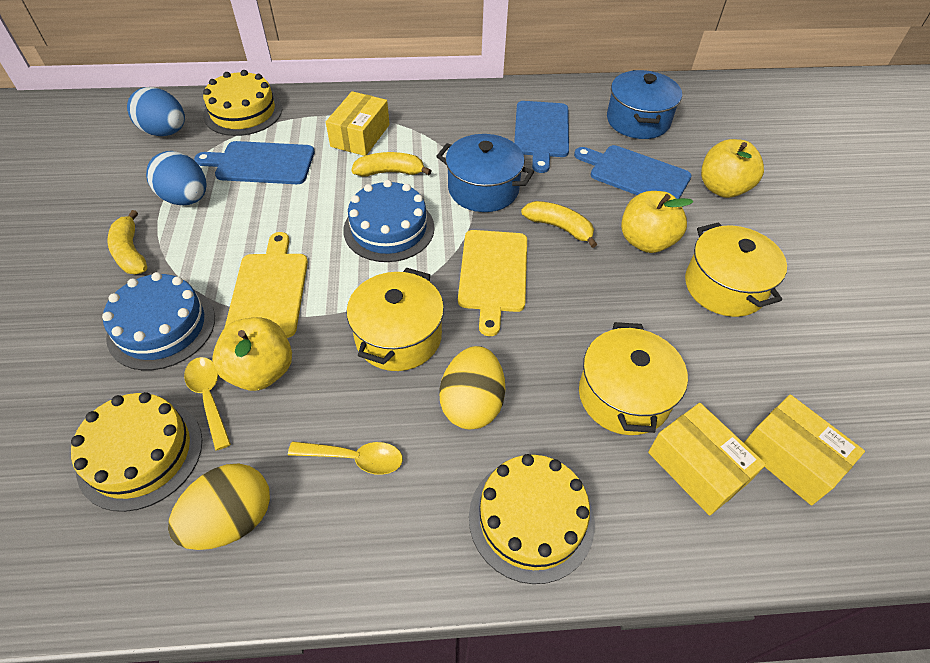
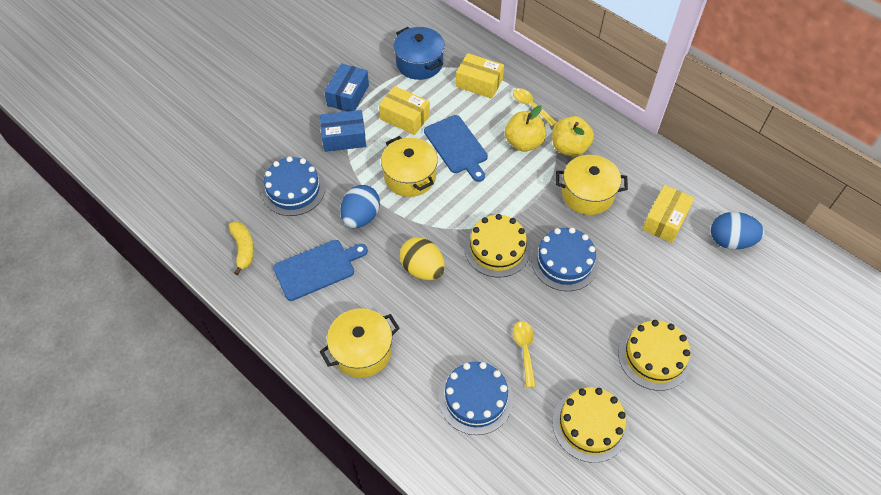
blue box: 0 -> 2
blue cake: 2 -> 3
blue cutting board: 3 -> 2
blue pot: 2 -> 1
yellow apple: 3 -> 2
yellow banana: 3 -> 1
yellow cutting board: 2 -> 0
yellow egg: 2 -> 1

